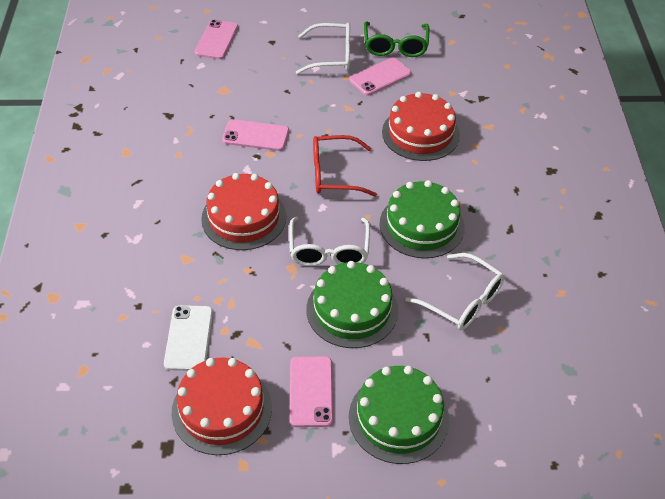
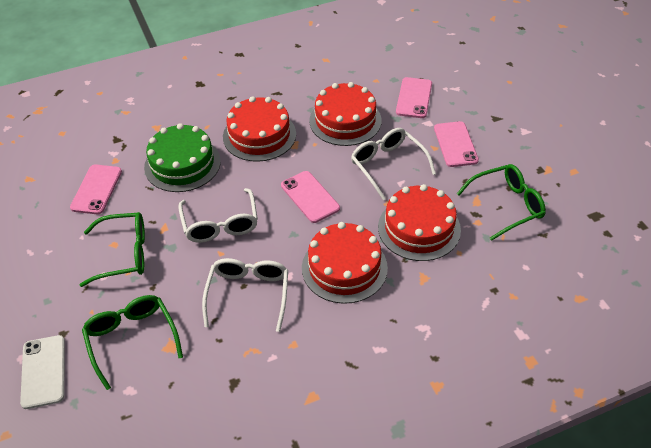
green cake: 3 -> 1
green glasses: 1 -> 3
red cake: 3 -> 4
red glasses: 1 -> 0

